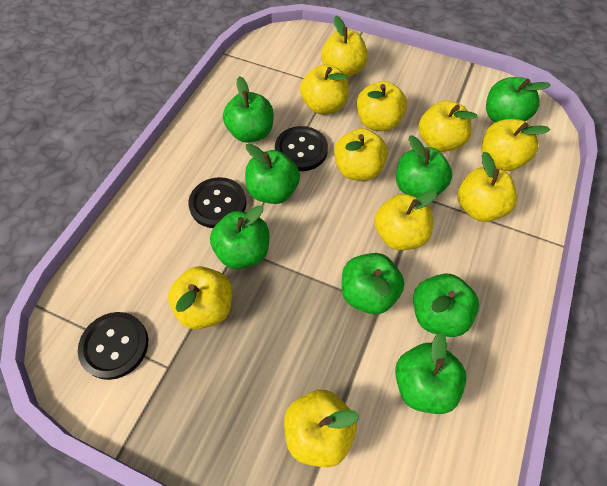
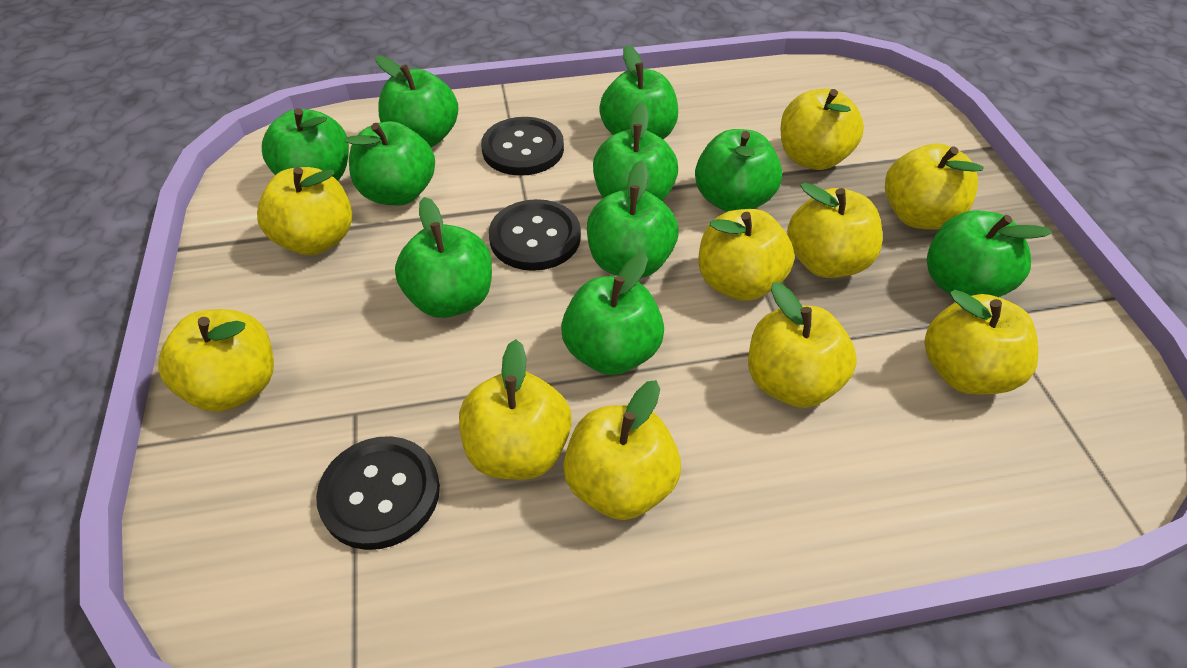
green apple: 8 -> 10

